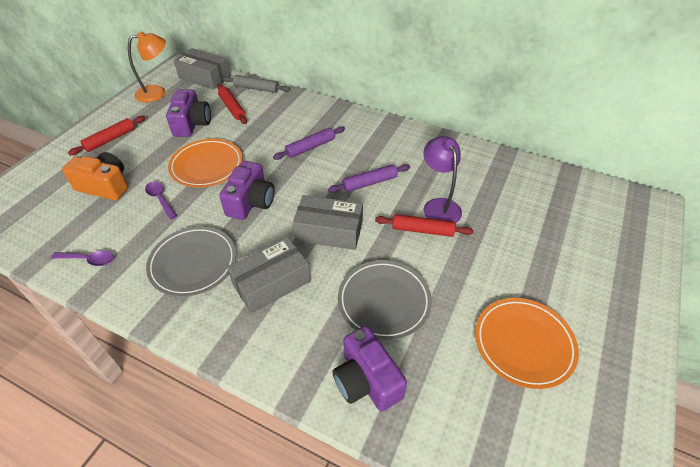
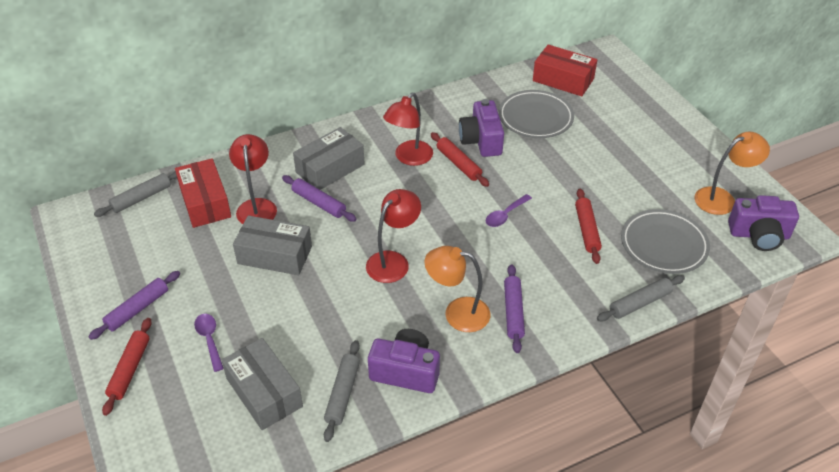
grey rolling pin: 1 -> 3
orange camera: 1 -> 0
orange lamp: 1 -> 2
orange plate: 2 -> 0
purple lamp: 1 -> 0
purple rolling pin: 2 -> 3
red box: 0 -> 2
red lamp: 0 -> 3

